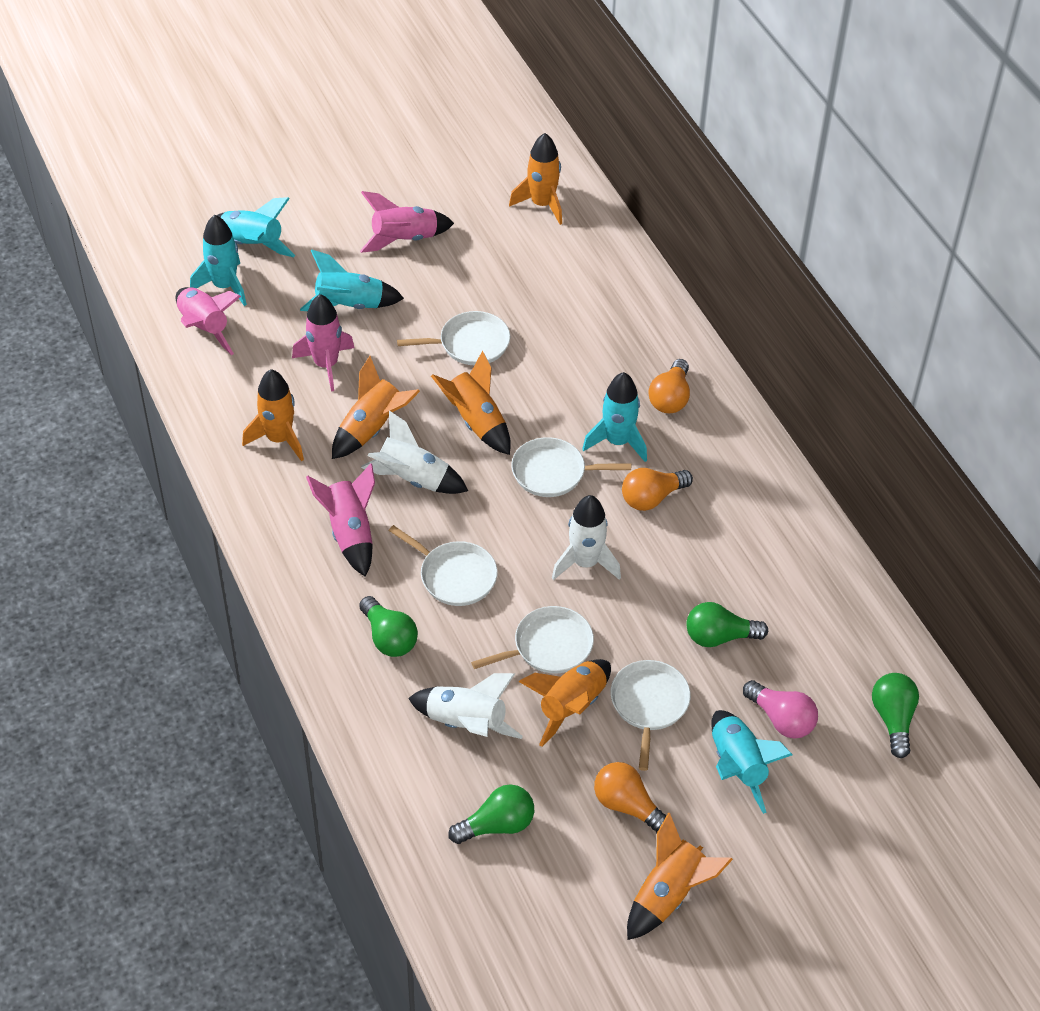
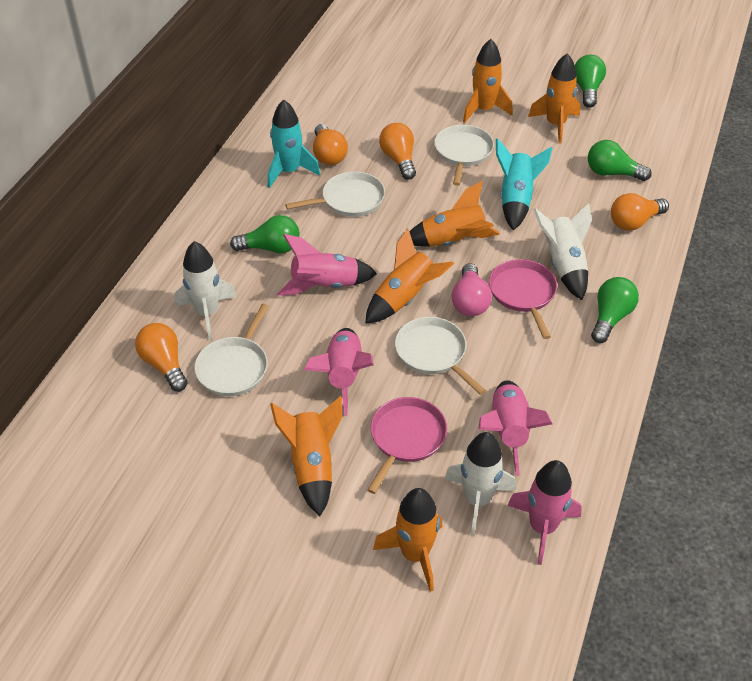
orange light bulb: 3 -> 4
pink pan: 0 -> 2
turquoise rocket: 5 -> 2
white pan: 5 -> 4

